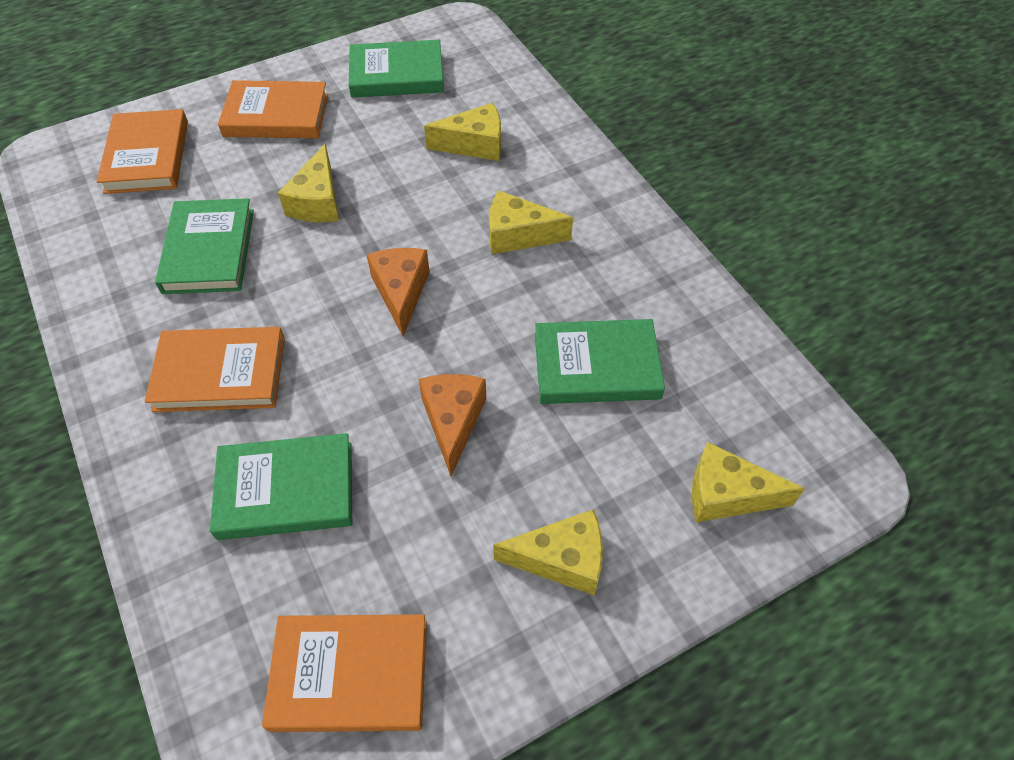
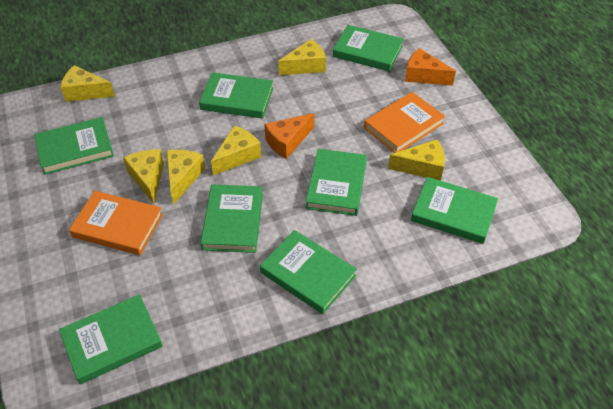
green book: 4 -> 8
orange book: 4 -> 2
yellow cheese: 5 -> 6

